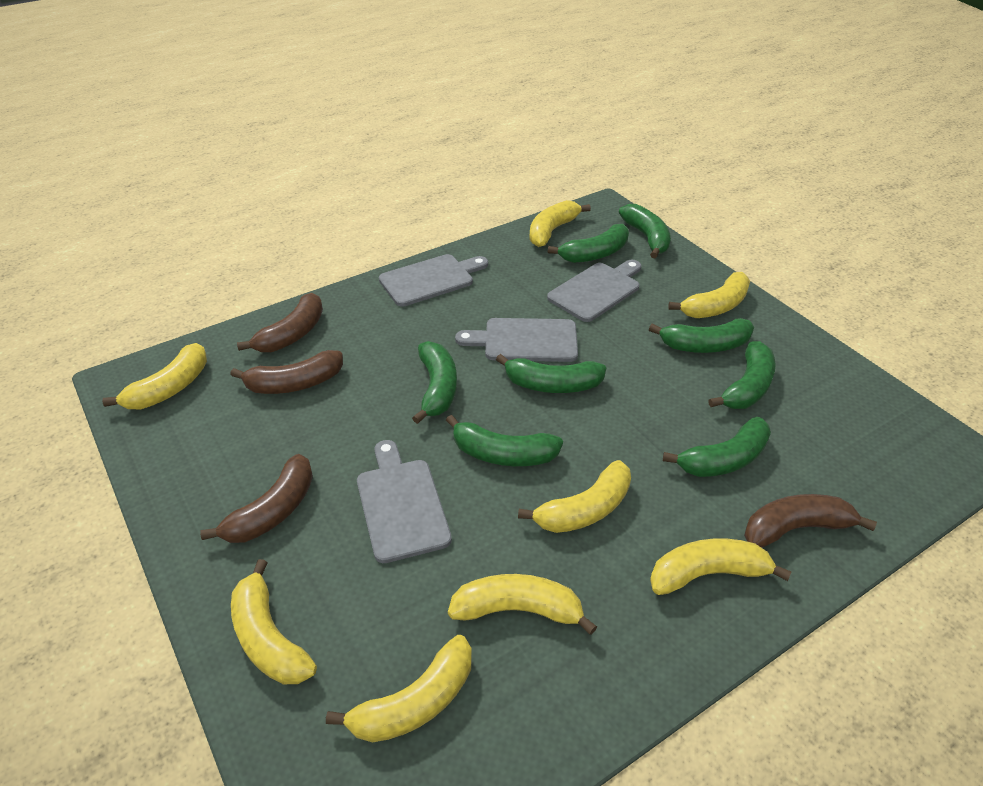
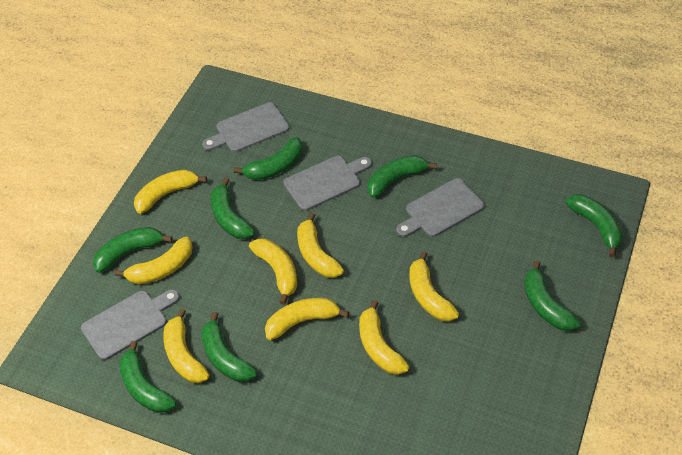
brown banana: 4 -> 0

